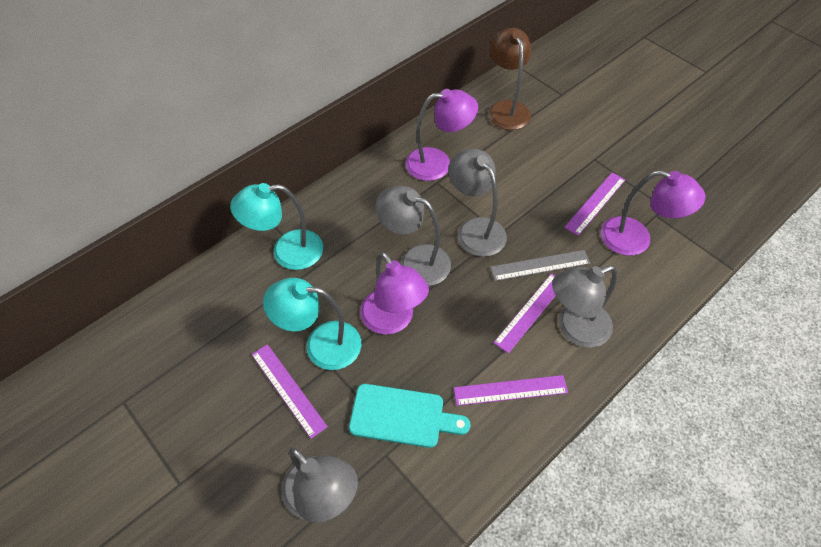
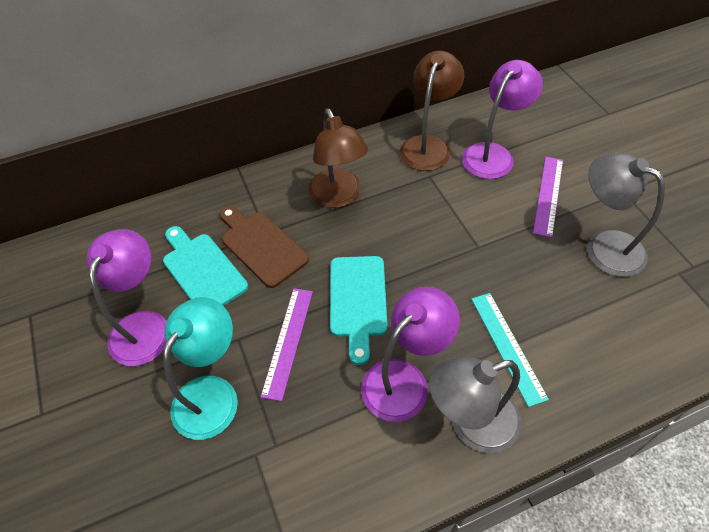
brown cutting board: 0 -> 1
brown lamp: 1 -> 2
grey lamp: 4 -> 2
grey ruler: 1 -> 0
purple ruler: 4 -> 2
turquoise cutting board: 1 -> 2
turquoise lamp: 2 -> 1
turquoise ruler: 0 -> 1

